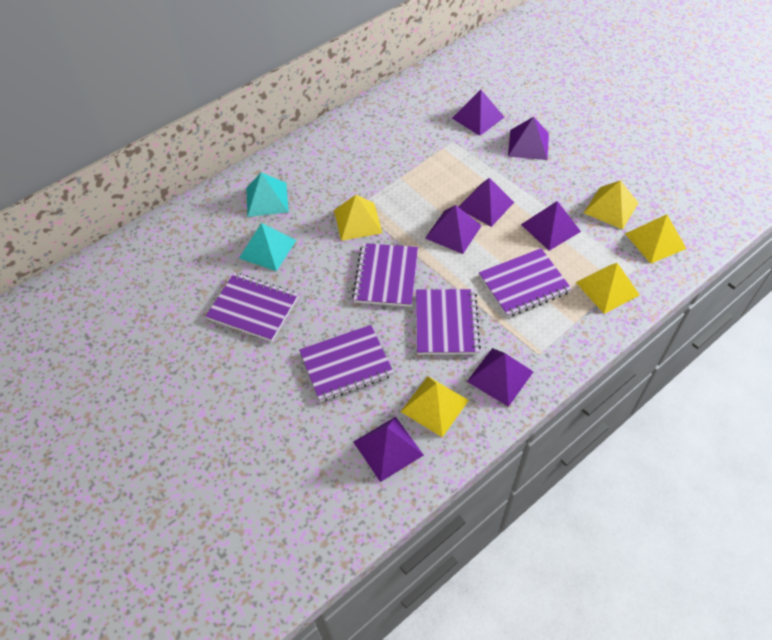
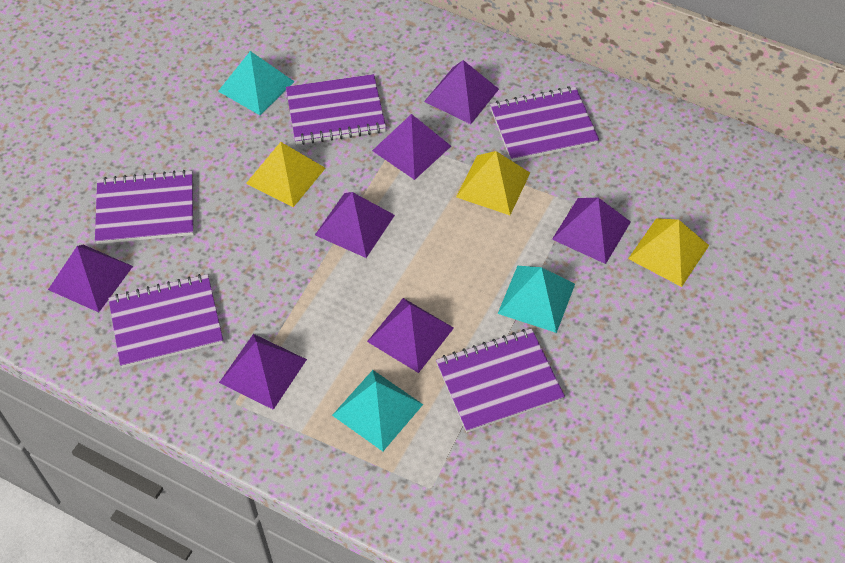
turquoise pyramid: 2 -> 3
yellow pyramid: 5 -> 3

